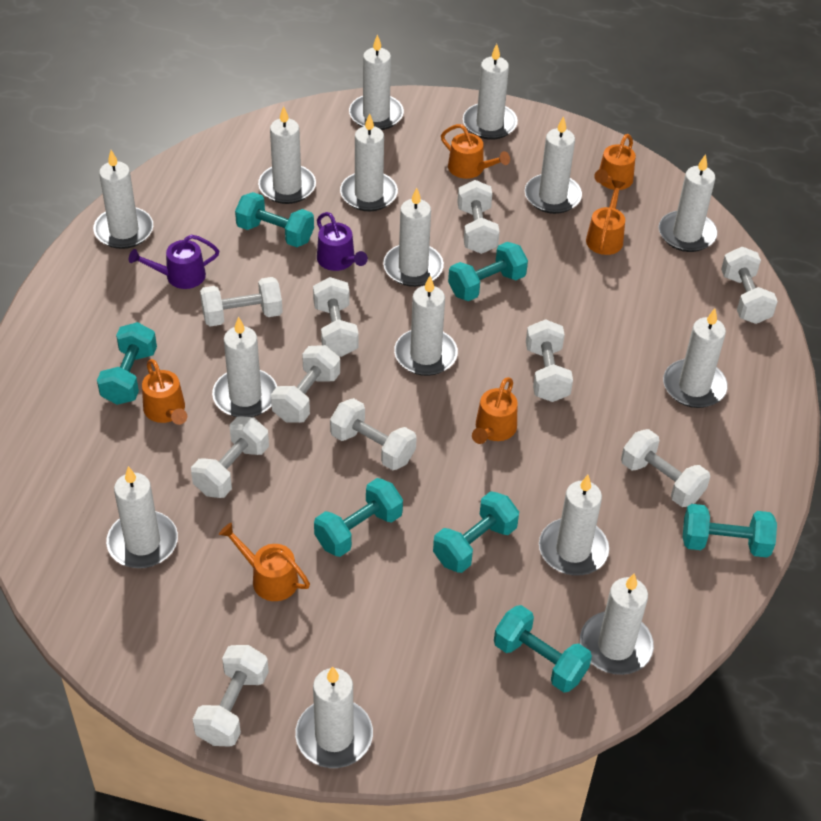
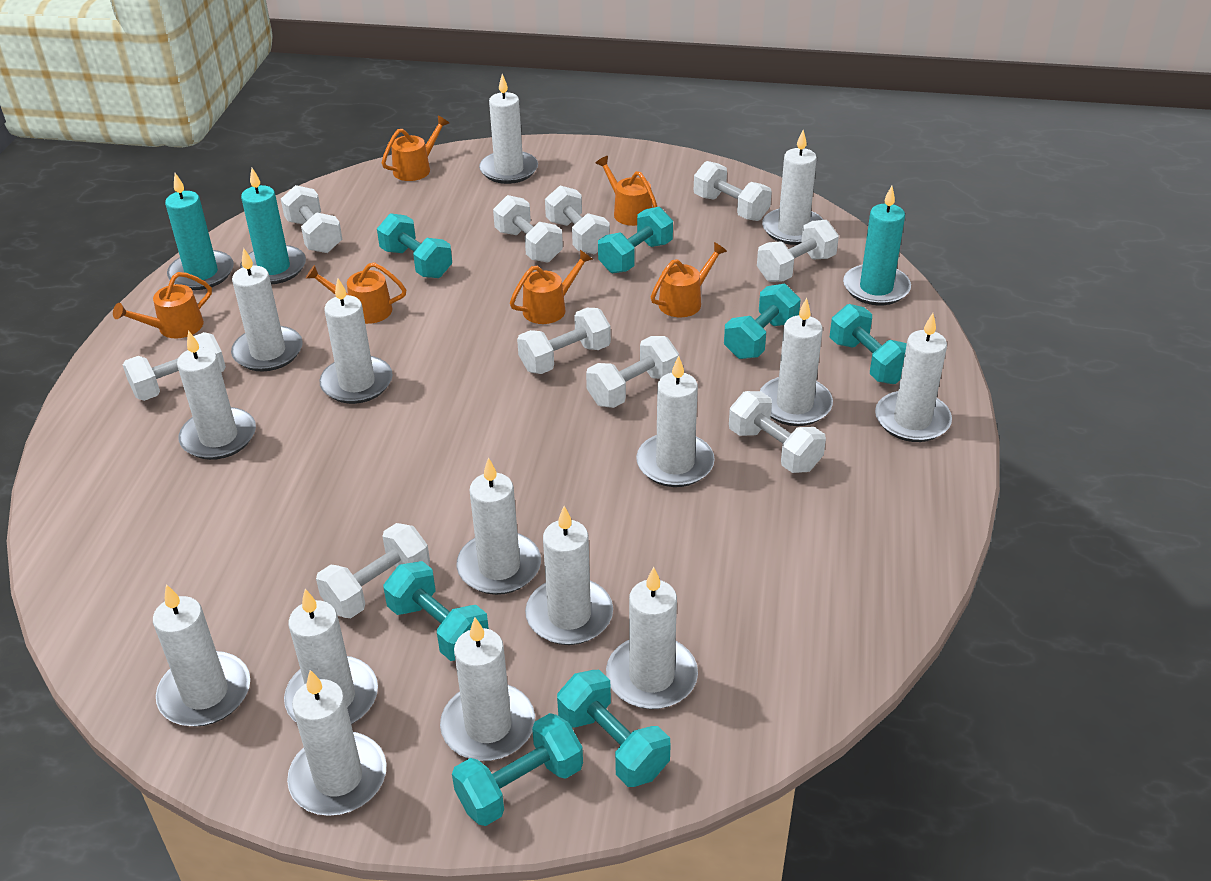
purple watering can: 2 -> 0
turquoise candle: 0 -> 3

